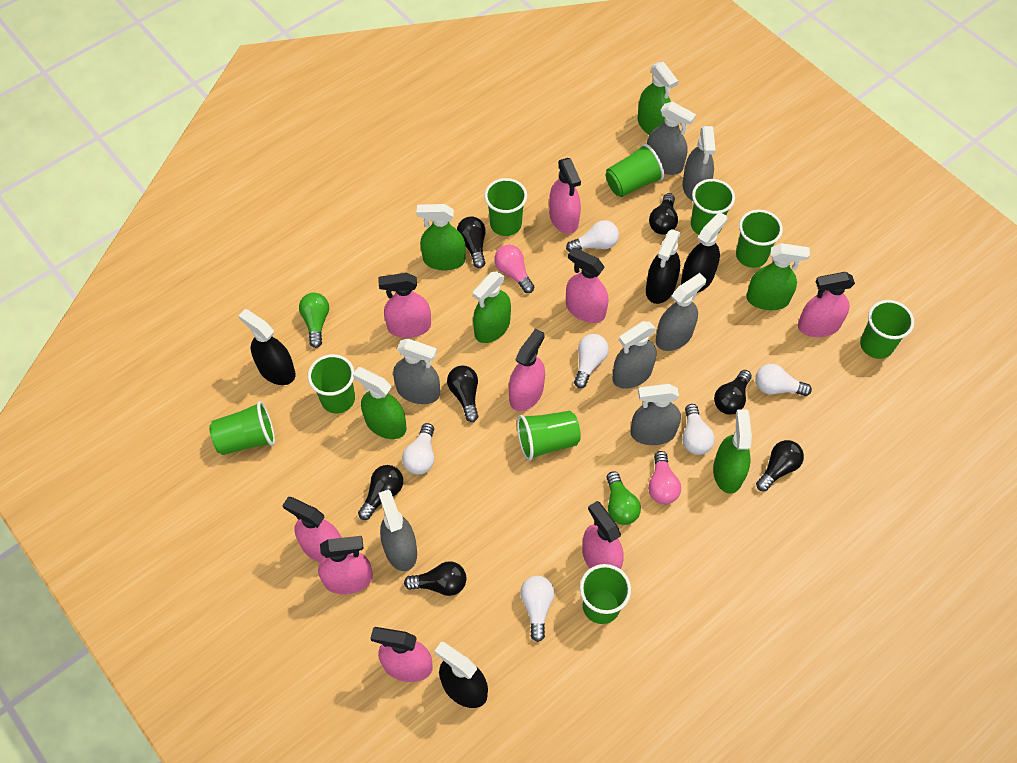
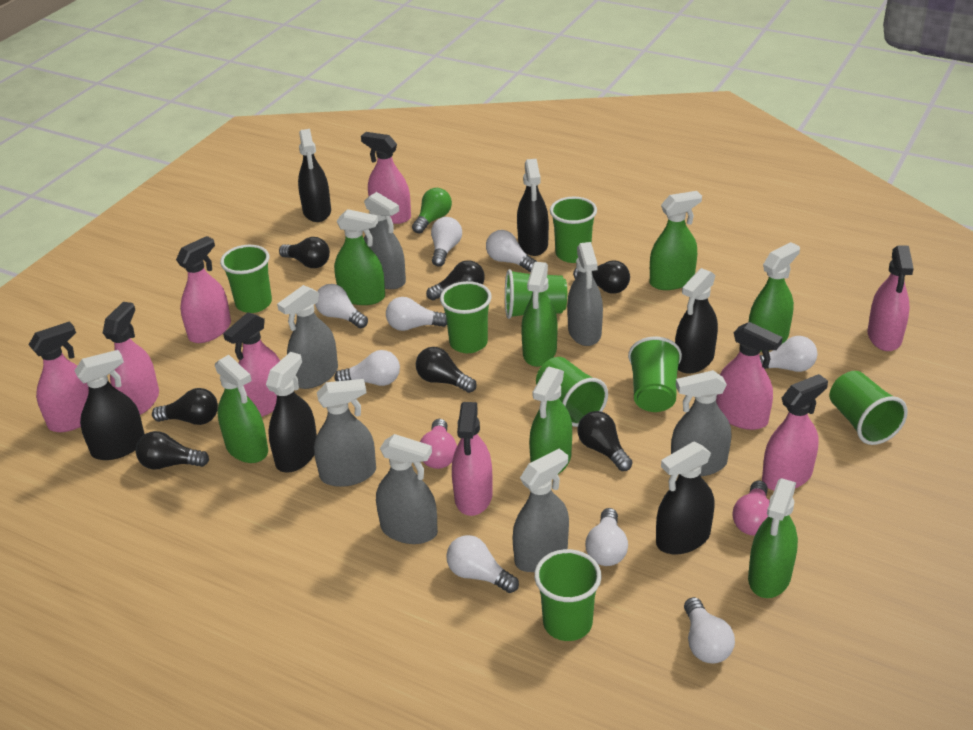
black spray bottle: 4 -> 6
green cup: 9 -> 8
green light bulb: 2 -> 1
green spray bottle: 6 -> 7
white light bulb: 6 -> 9

